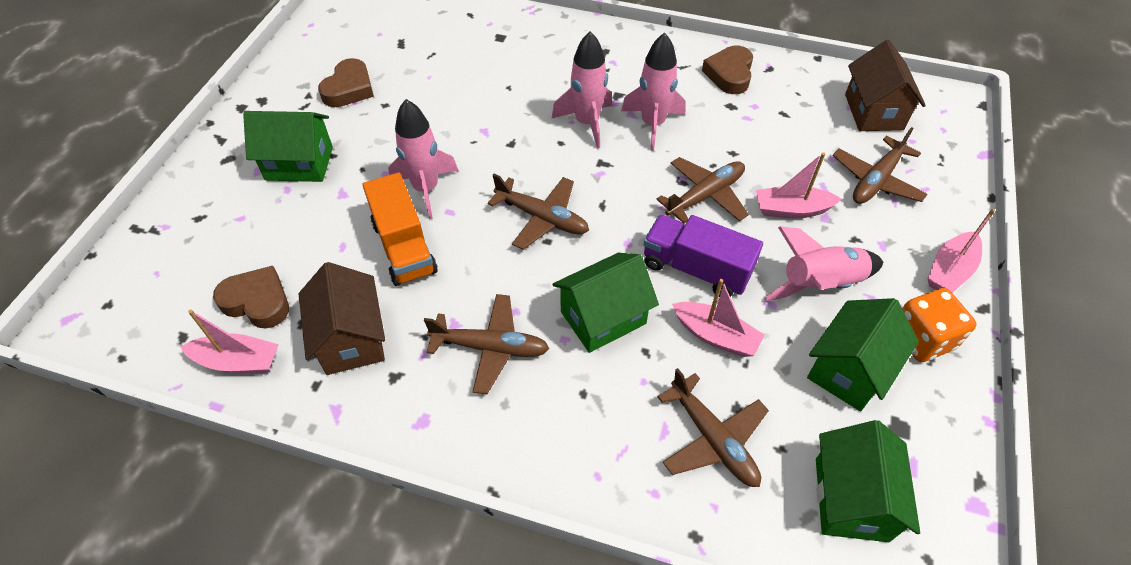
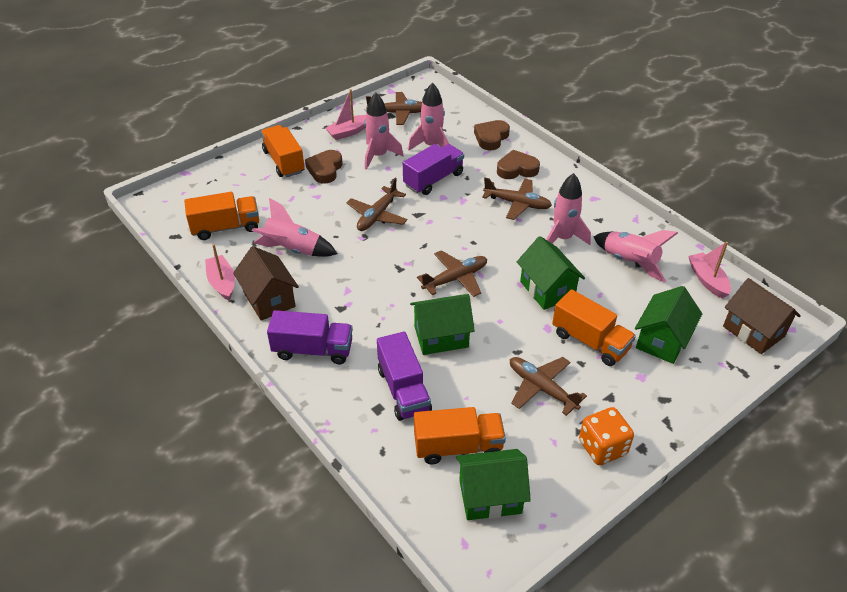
orange truck: 1 -> 4
pink boat: 4 -> 3
pink rocket: 4 -> 5
purple truck: 1 -> 3

